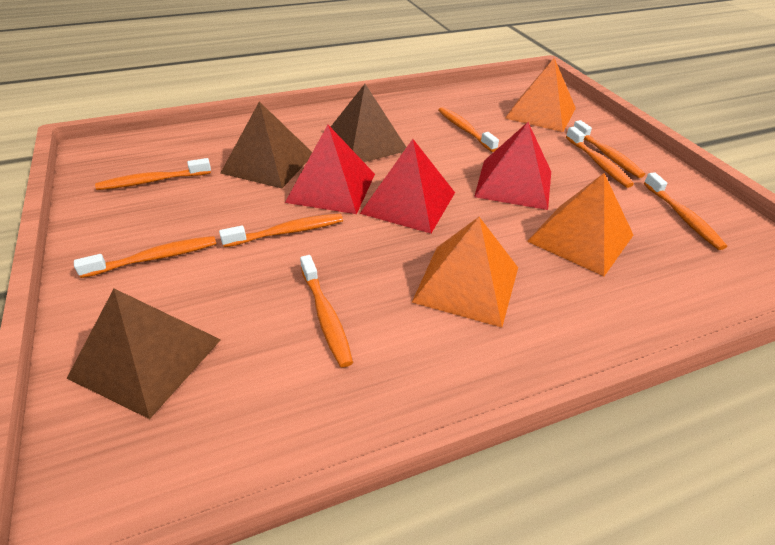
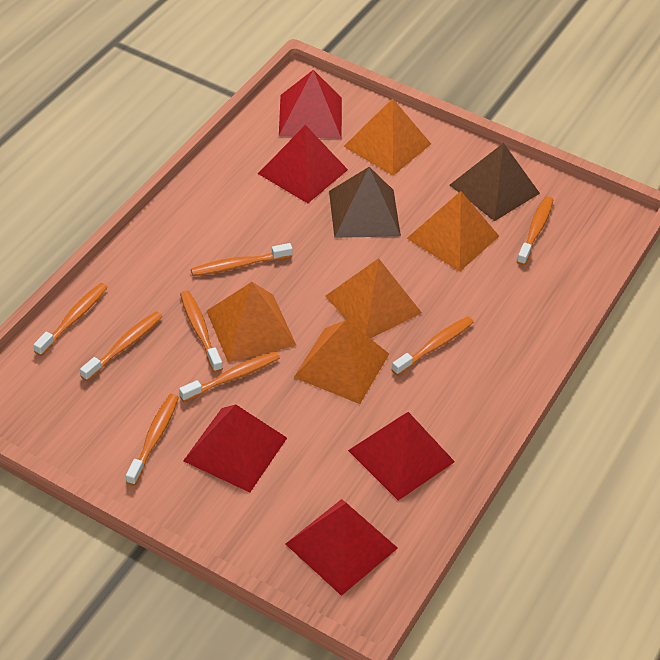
brown pyramid: 3 -> 2
orange pyramid: 3 -> 5
red pyramid: 3 -> 5

